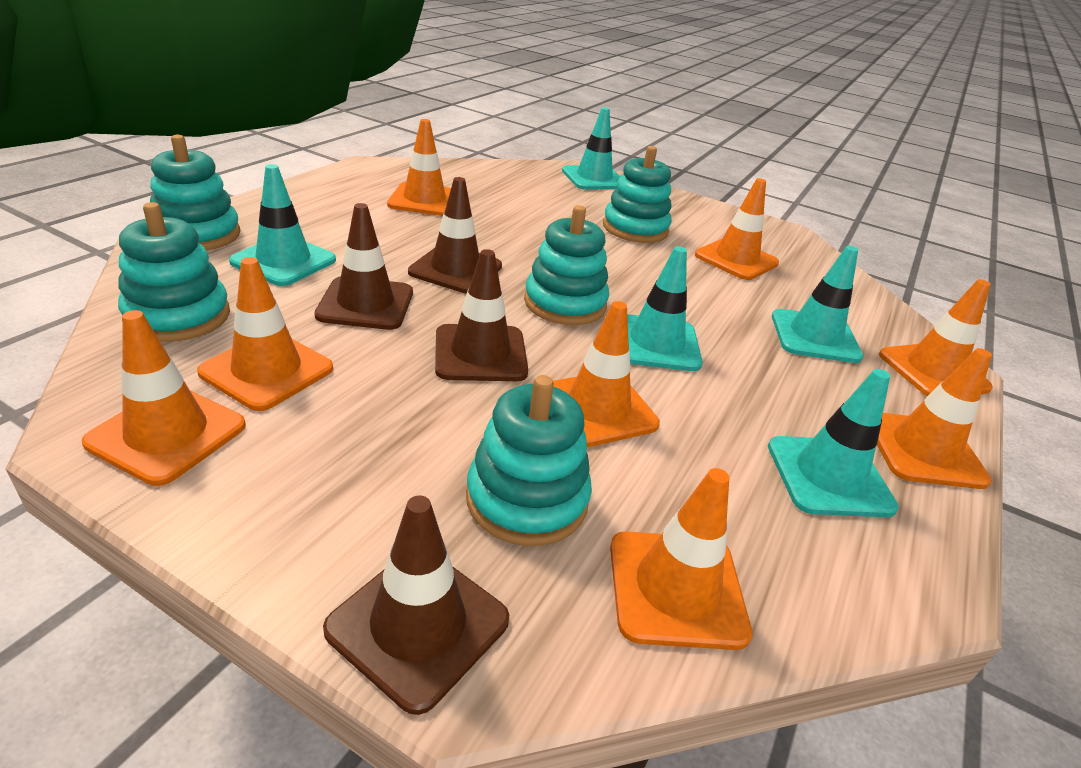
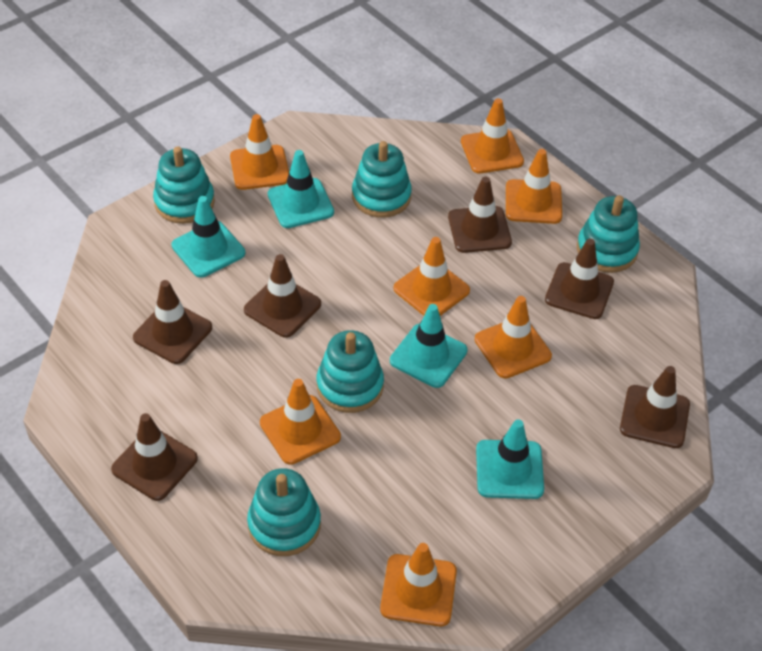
brown traffic cone: 4 -> 6
orange traffic cone: 8 -> 7
turquoise traffic cone: 5 -> 4

